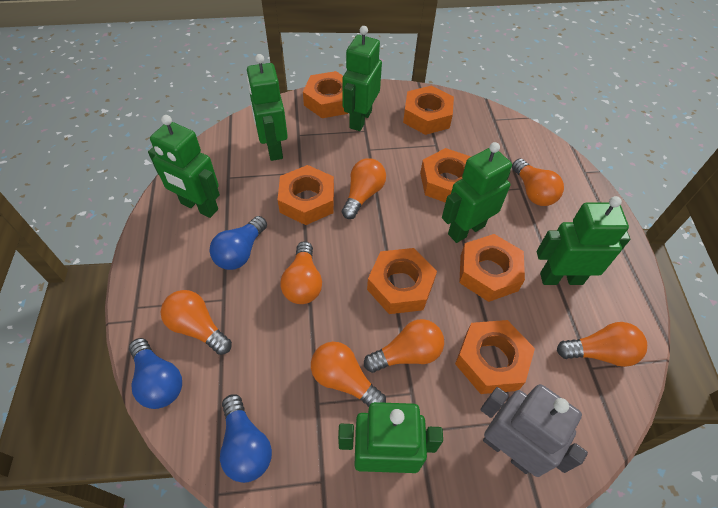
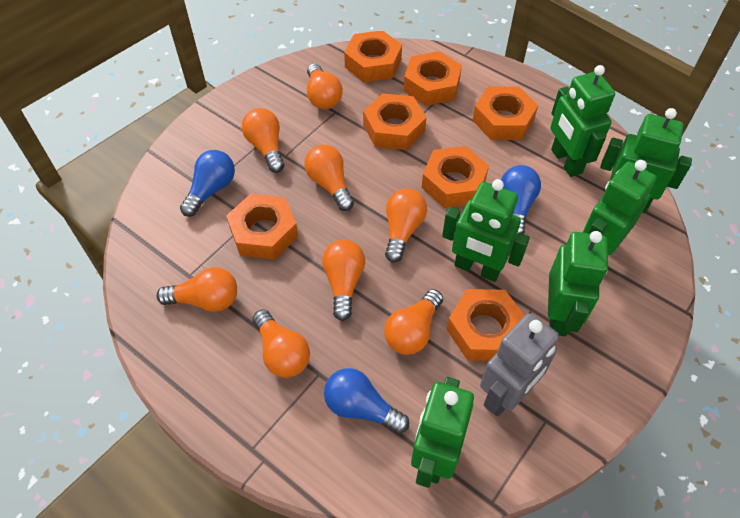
orange light bulb: 7 -> 8

